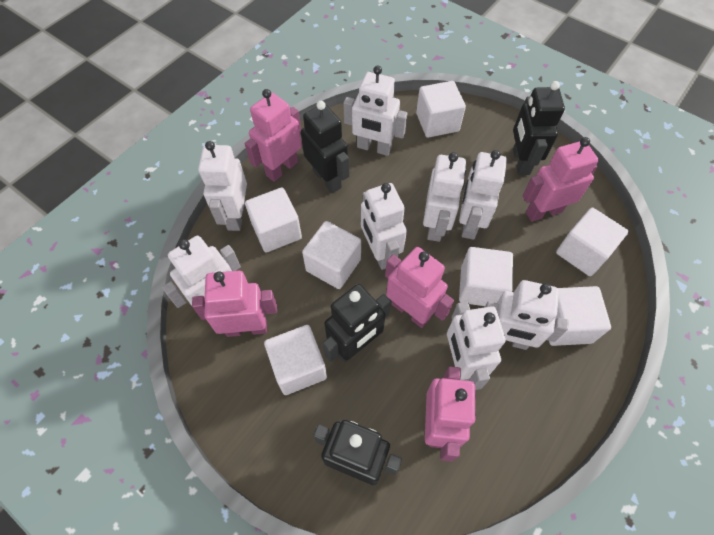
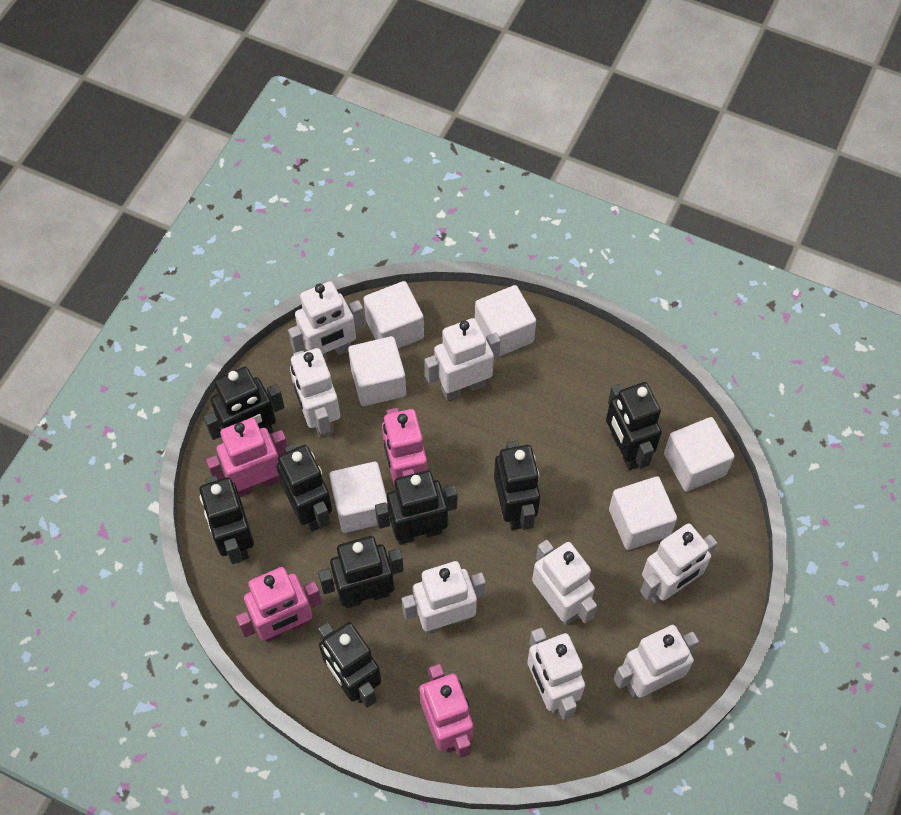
black robot: 4 -> 8
pink robot: 5 -> 4
white cube: 7 -> 6

